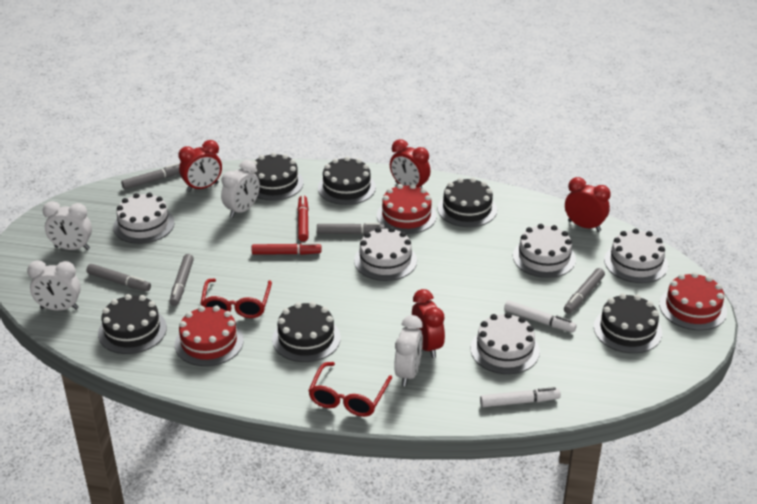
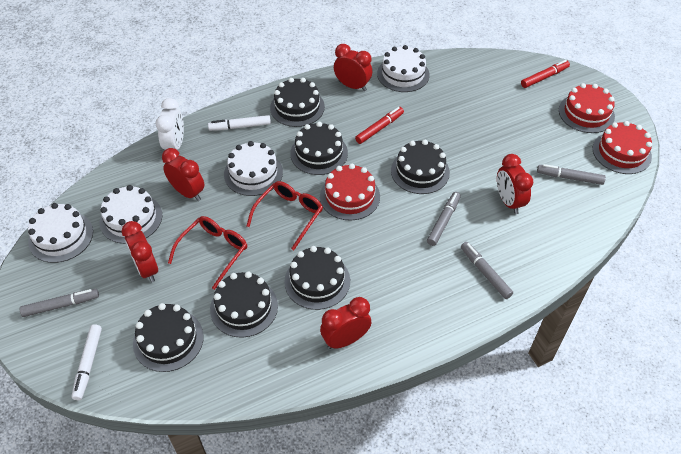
grey marker: 5 -> 4
red clock: 4 -> 5
white cake: 5 -> 4
white clock: 4 -> 1

